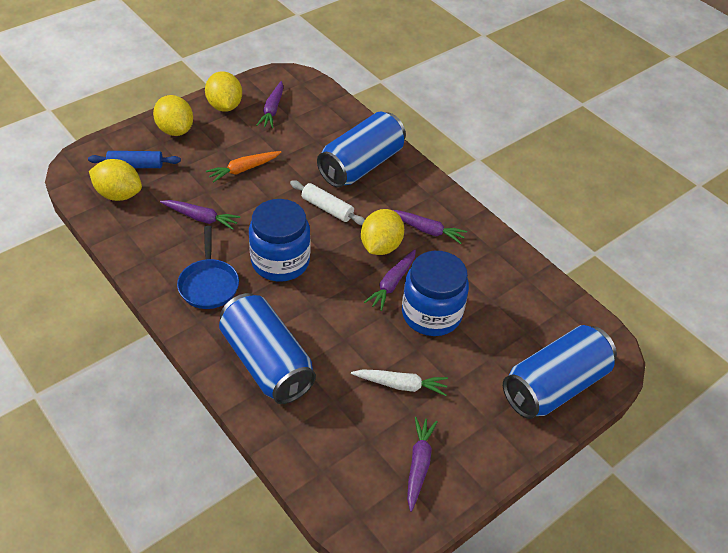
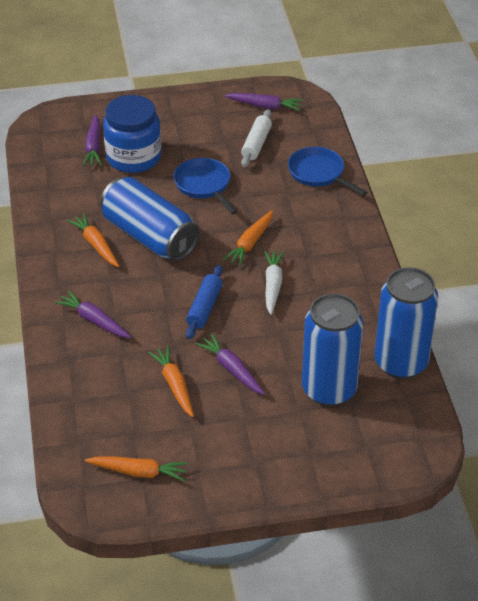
blue jar: 2 -> 1
blue pan: 1 -> 2
orange carrot: 1 -> 4
purple carrot: 5 -> 4
yellow lemon: 4 -> 0

